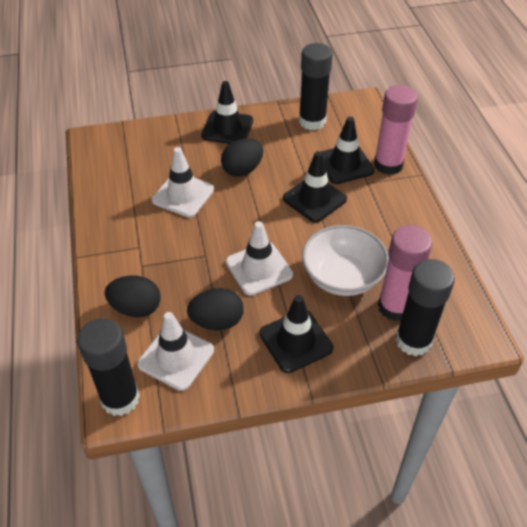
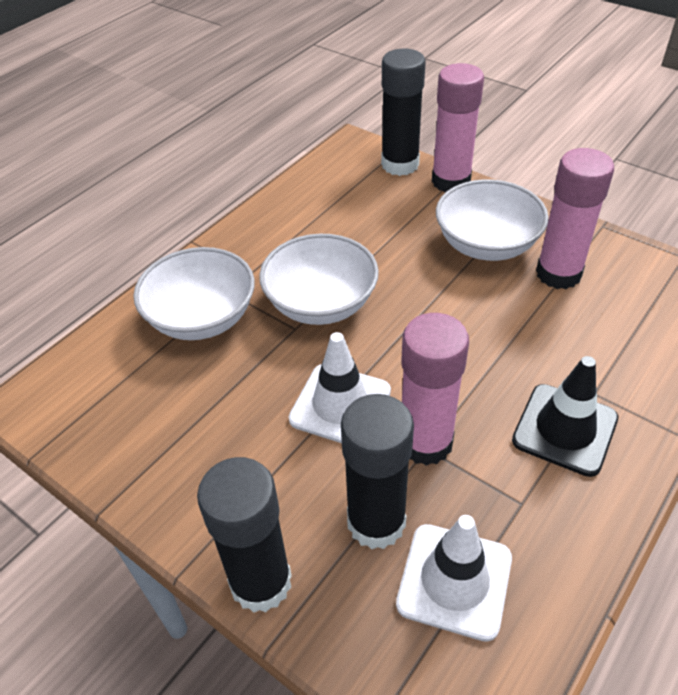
black egg: 3 -> 0
black traffic cone: 4 -> 1
pink glue stick: 2 -> 3
white bowl: 1 -> 3
white traffic cone: 3 -> 2

